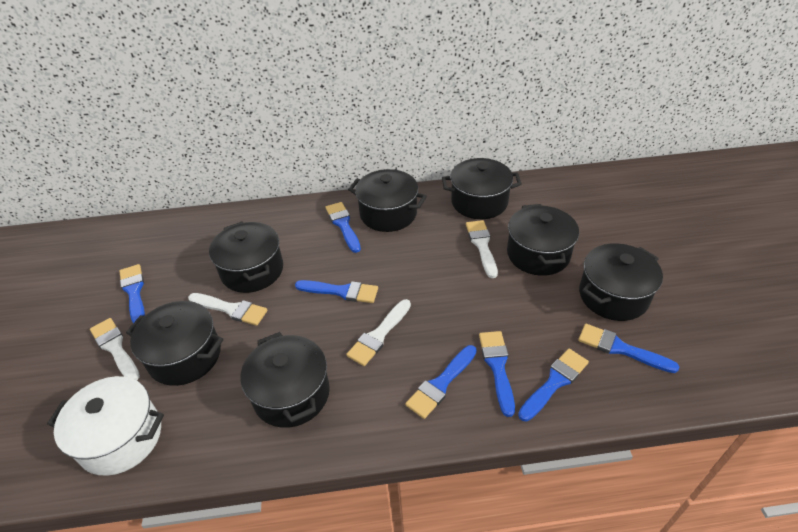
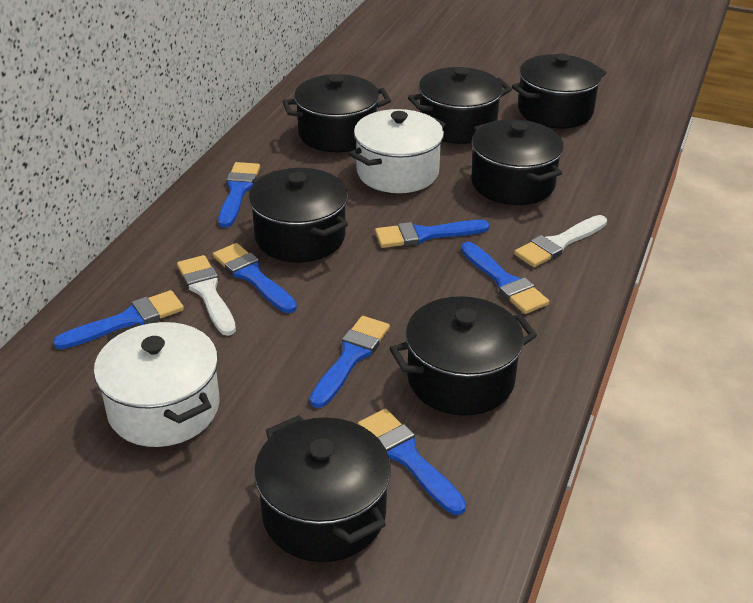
white brush: 4 -> 2
white pot: 1 -> 2

